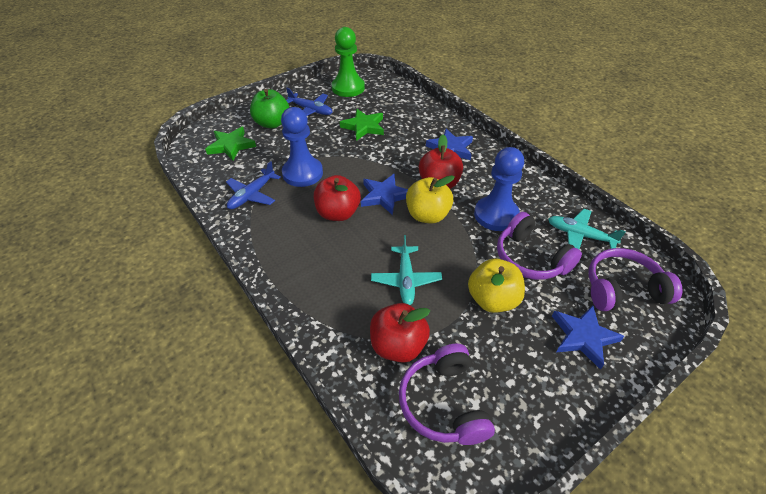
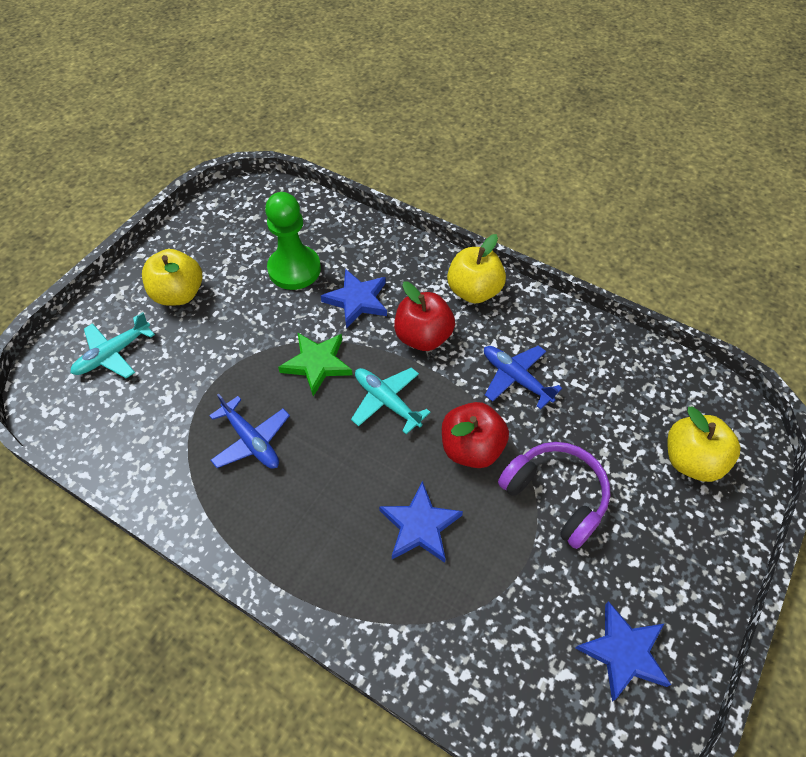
blue pawn: 2 -> 0
green apple: 1 -> 0
green star: 2 -> 1
purple headphones: 3 -> 1
red apple: 3 -> 2
yellow apple: 2 -> 3

